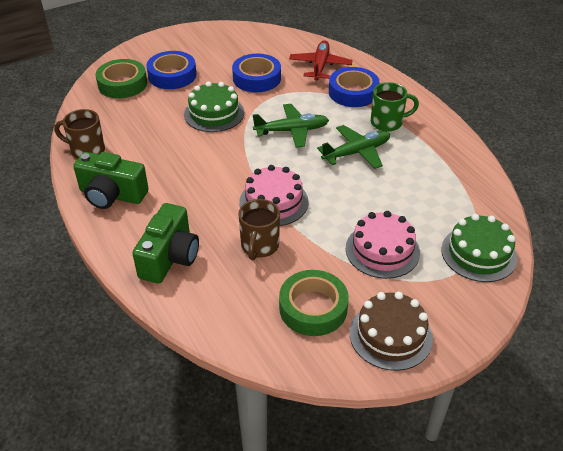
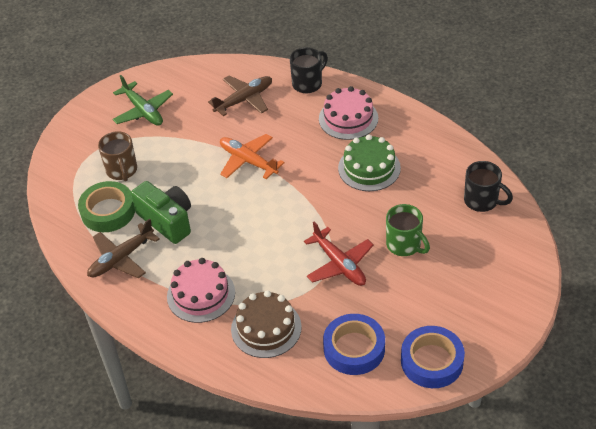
black mug: 0 -> 2
blue tape: 3 -> 2
brown mug: 2 -> 1
brown plane: 0 -> 2
green cake: 2 -> 1
green camera: 2 -> 1
green plane: 2 -> 1
green tape: 2 -> 1
orange plane: 0 -> 1

